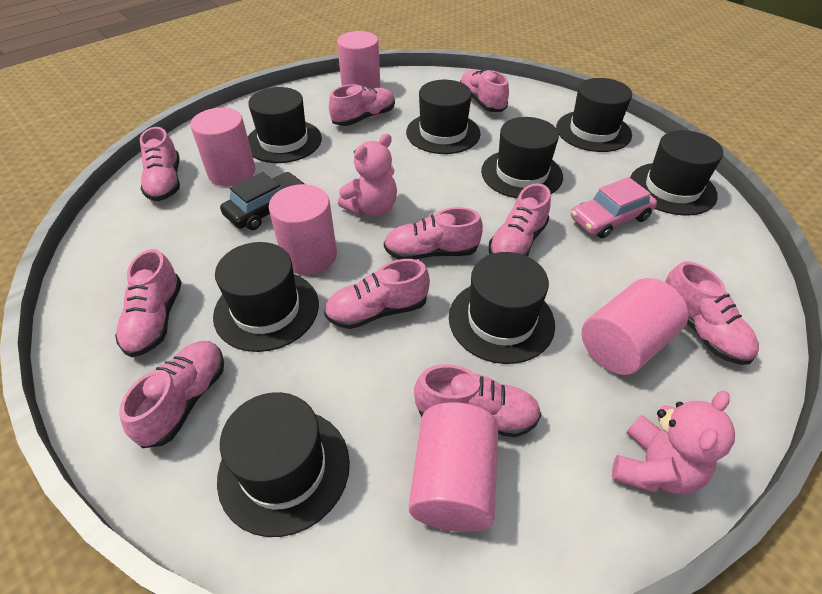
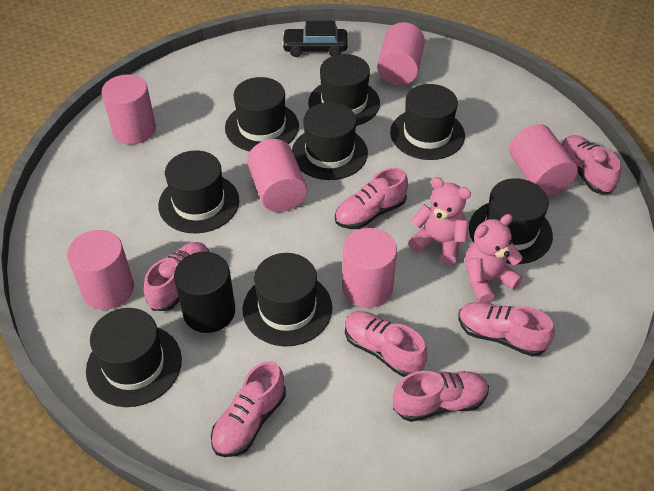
black cylinder: 0 -> 1
pink car: 1 -> 0
pink cylinder: 5 -> 6
pink shoe: 10 -> 7

